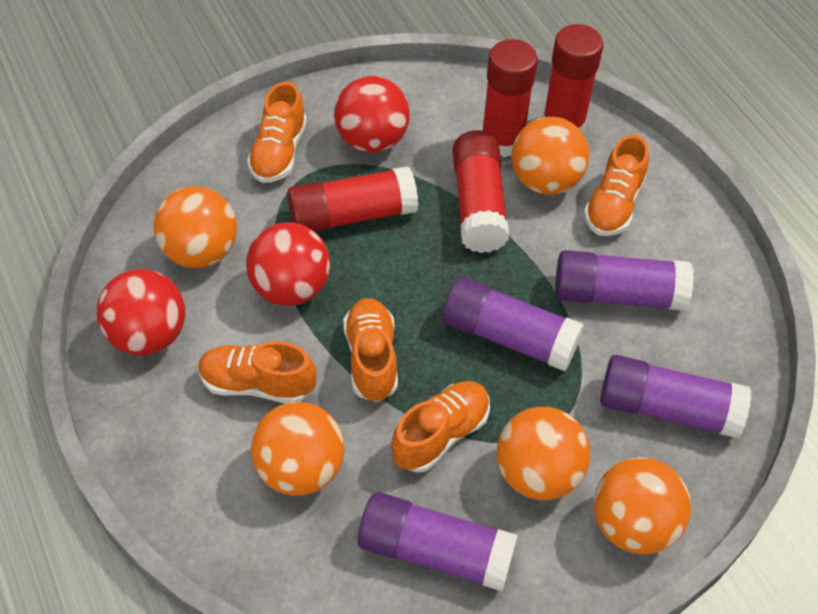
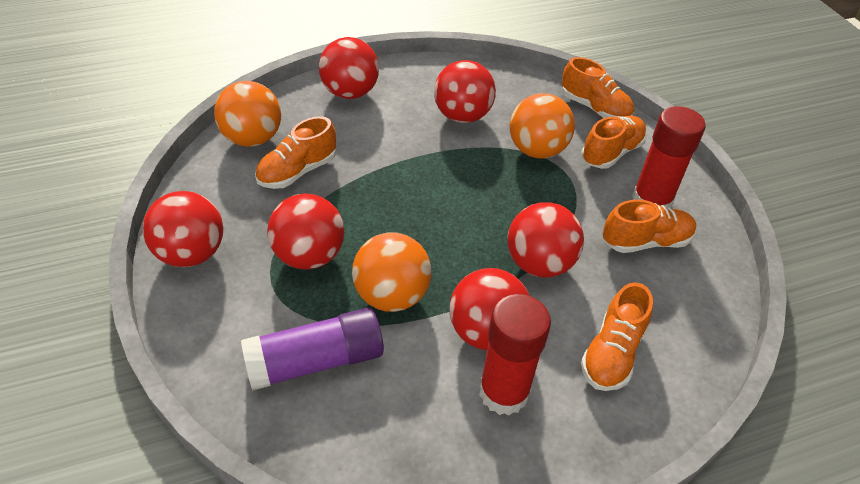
orange ball: 5 -> 3
purple glue stick: 4 -> 1
red ball: 3 -> 6
red glue stick: 4 -> 2

